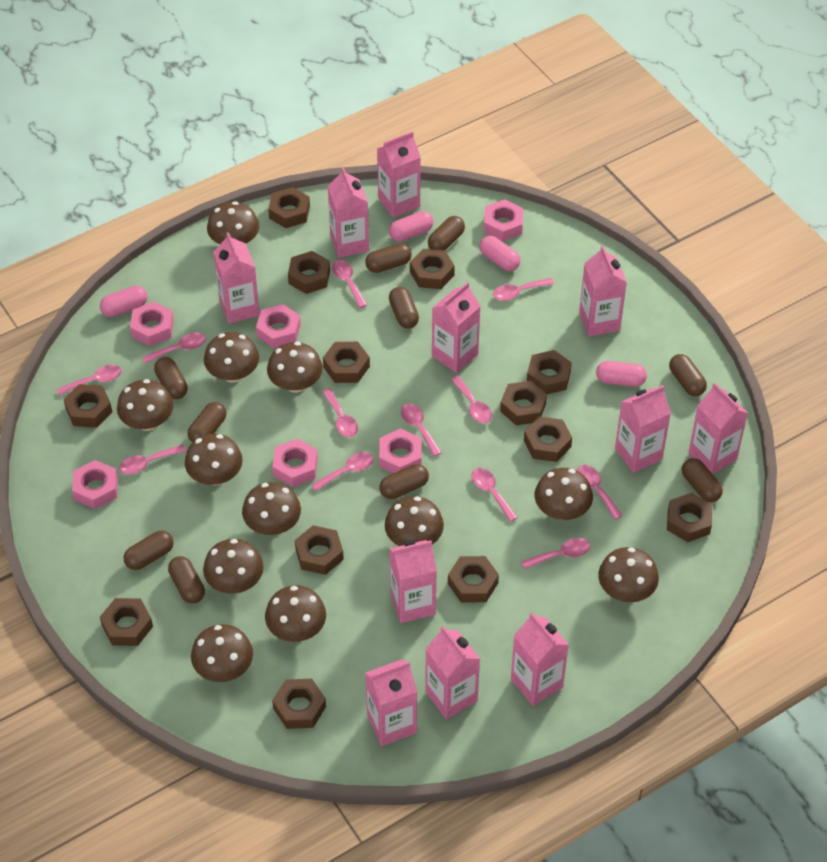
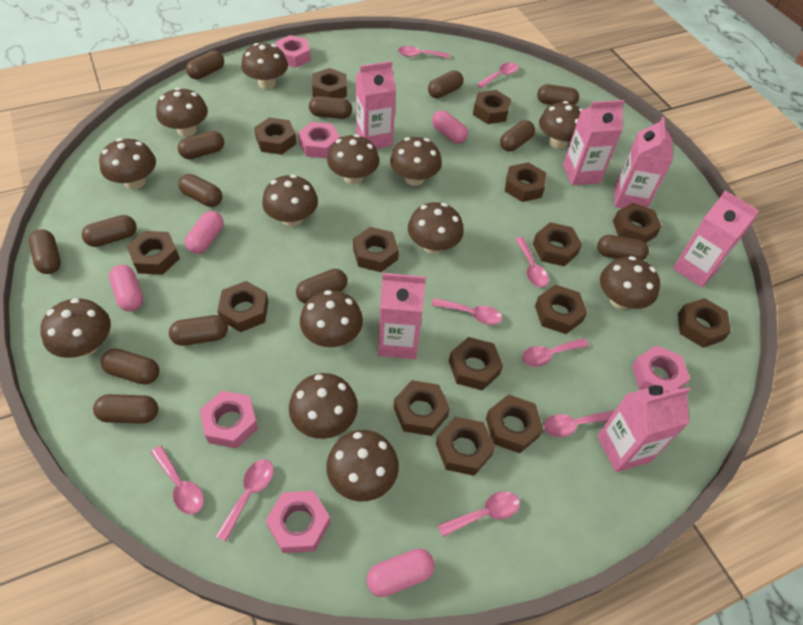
brown capsule: 10 -> 14
brown mushroom: 12 -> 13
brown nut: 13 -> 15
pink carton: 11 -> 6
pink nut: 6 -> 5
pink spoon: 12 -> 9

